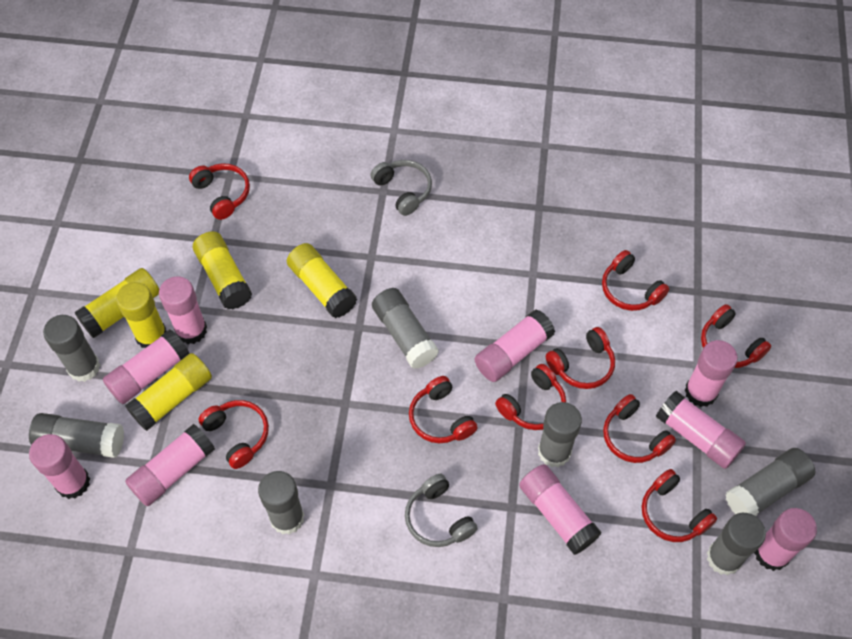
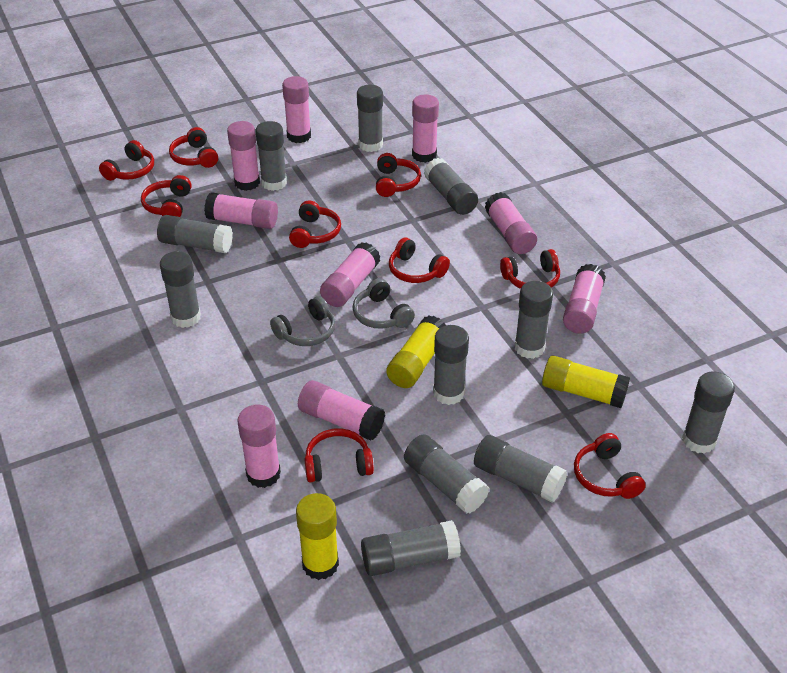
grey glue stick: 7 -> 11
yellow glue stick: 5 -> 3

